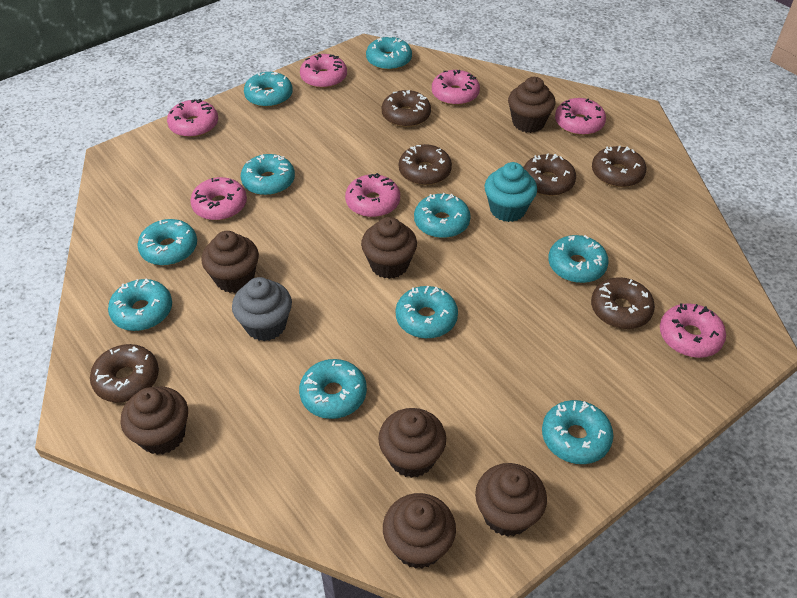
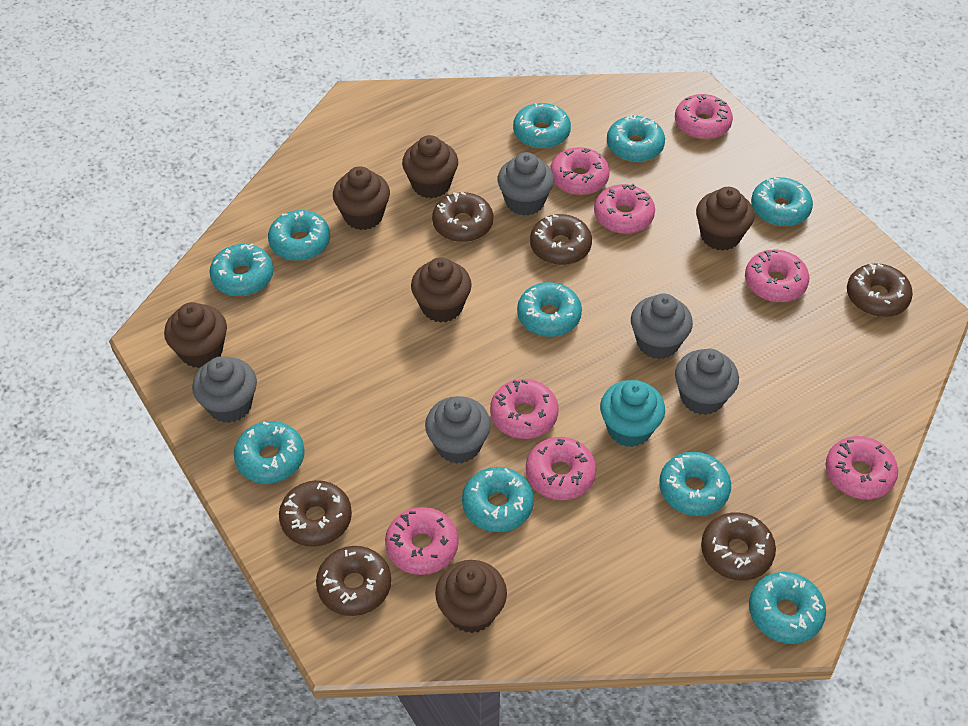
brown cupcake: 7 -> 6
grey cupcake: 1 -> 5
pink donut: 7 -> 8

